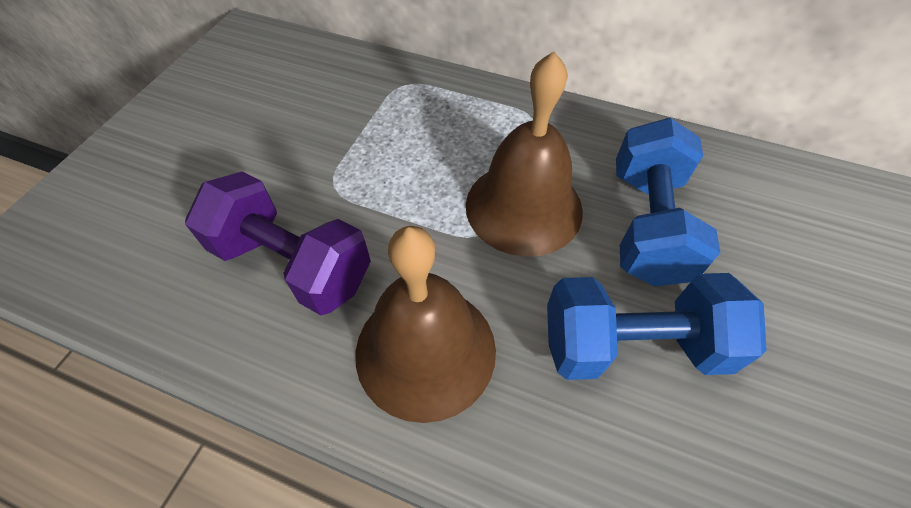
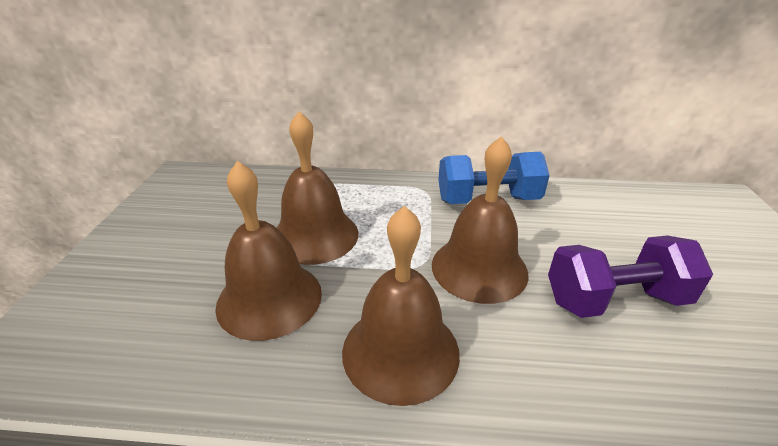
blue dumbbell: 2 -> 1
brown bell: 2 -> 4

